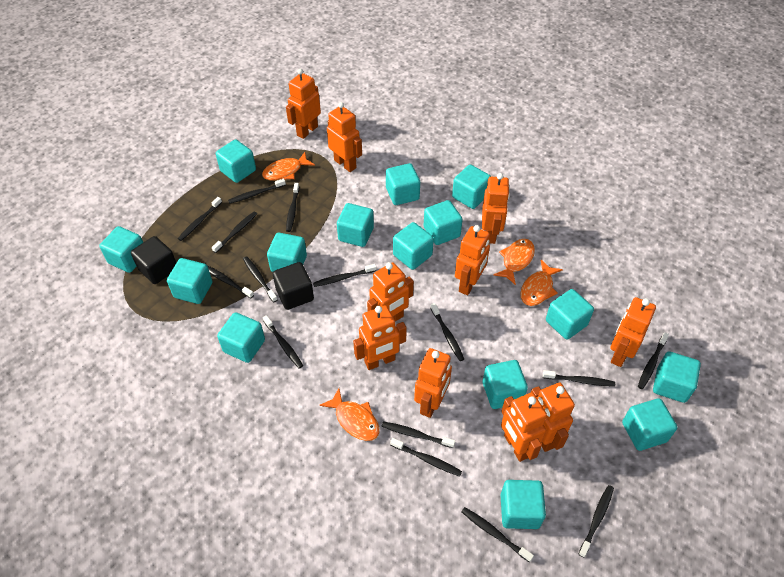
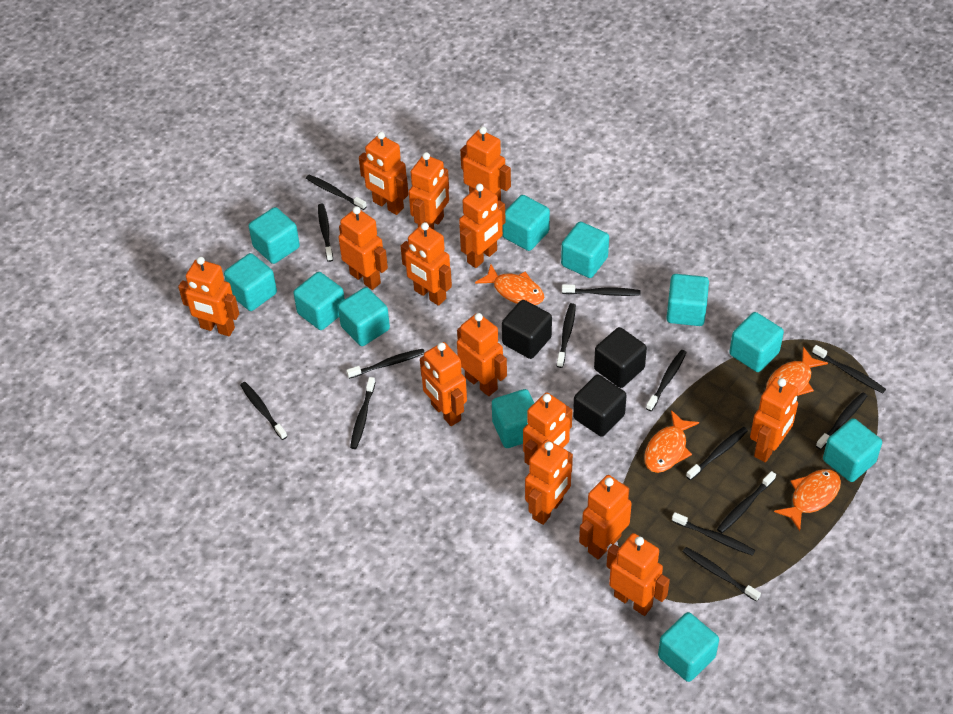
black cube: 2 -> 3
black toothbrush: 15 -> 14
orange robot: 10 -> 14
turquoise cube: 15 -> 11

